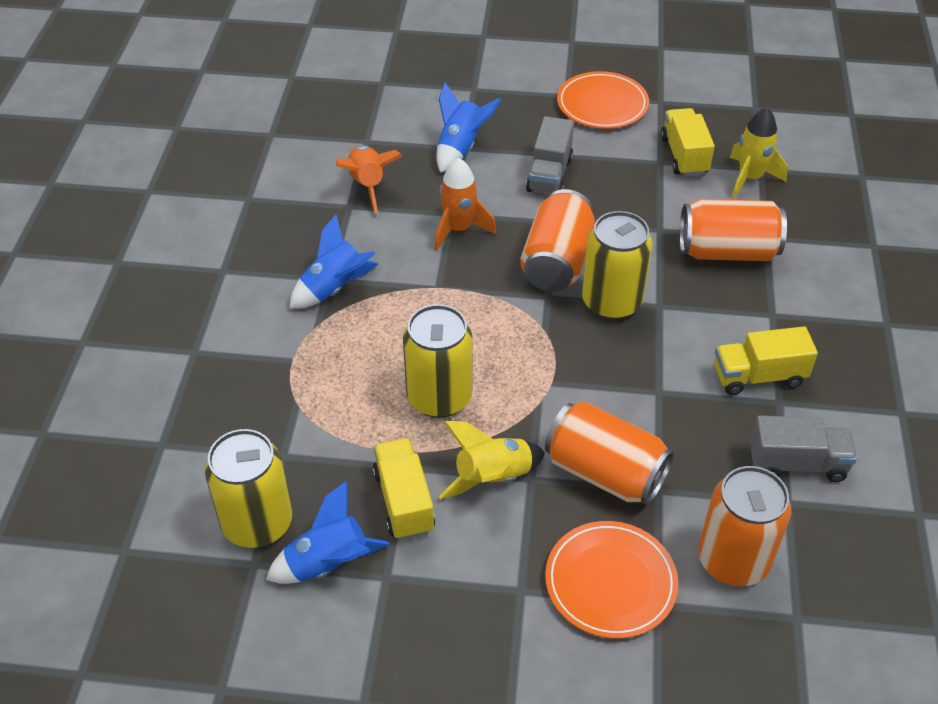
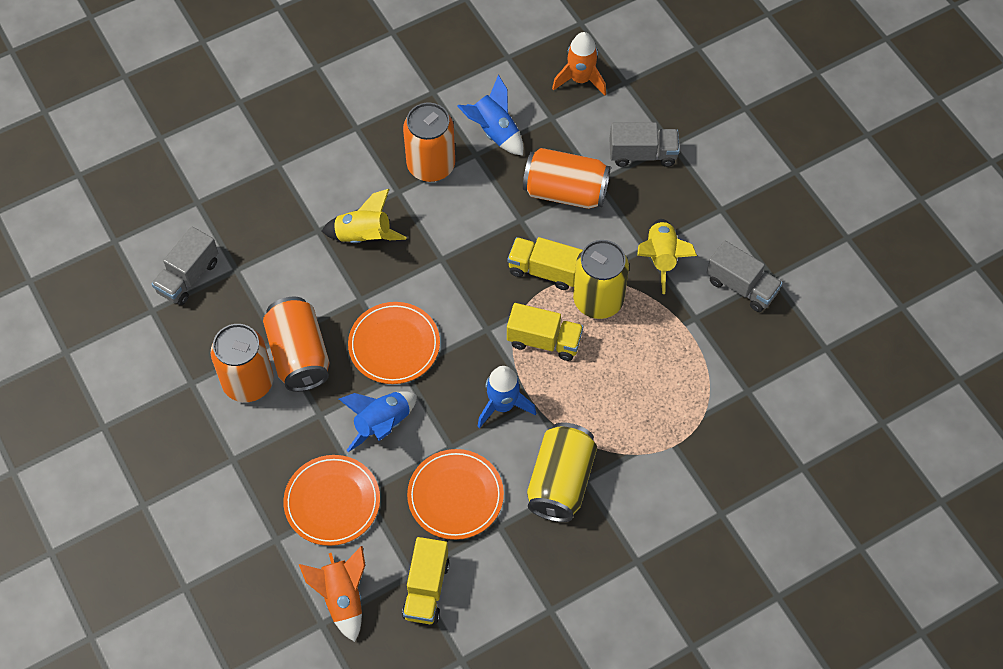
grey truck: 2 -> 3
orange plate: 2 -> 3
yellow can: 3 -> 2

